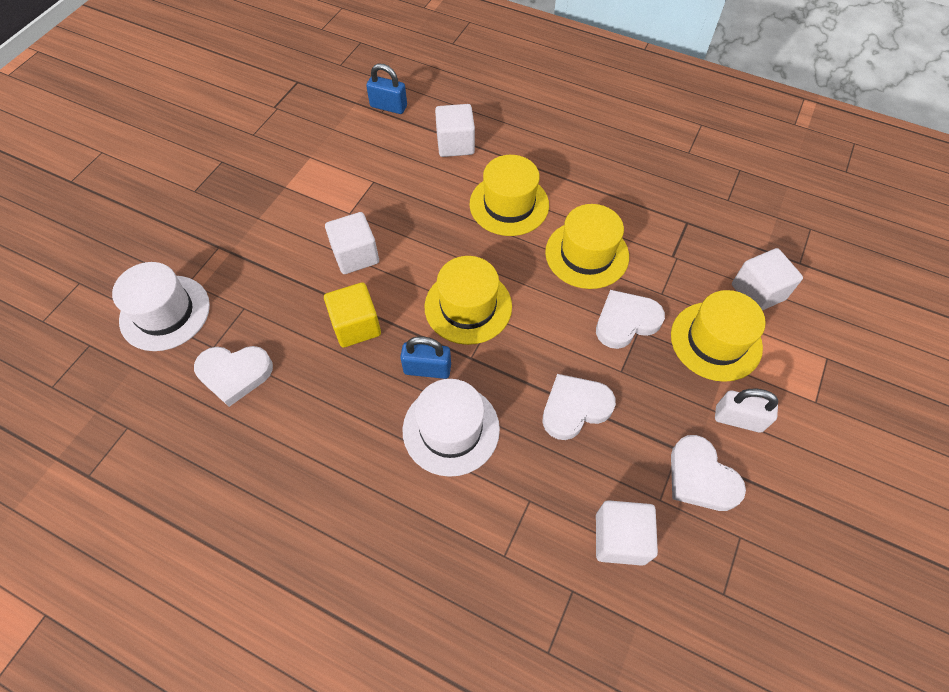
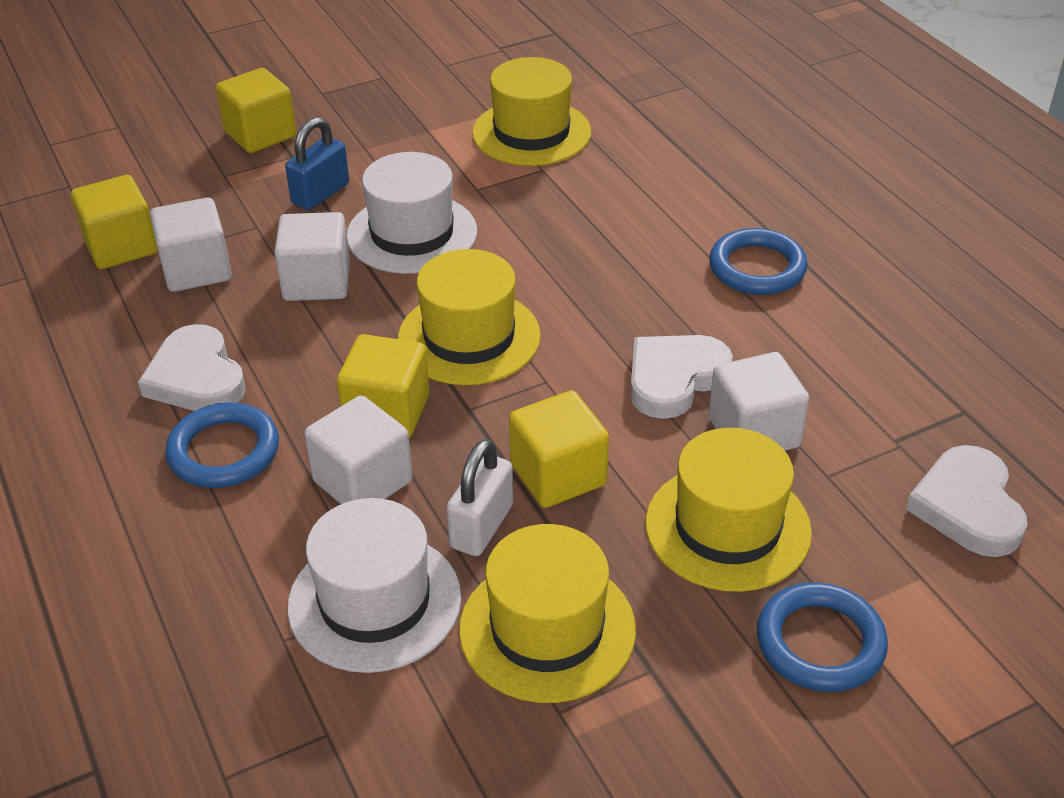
blue padlock: 2 -> 1
blue ring: 0 -> 3
white heart: 4 -> 3
yellow cube: 1 -> 4

